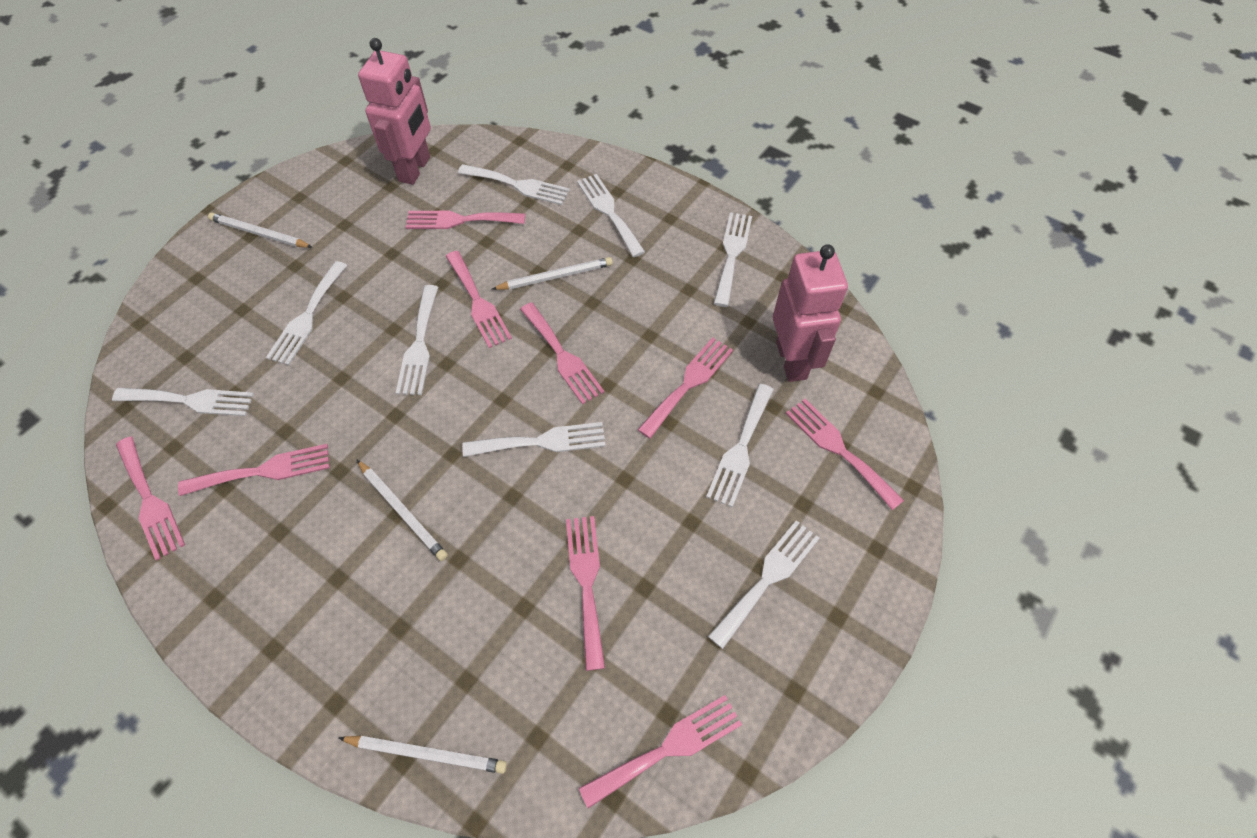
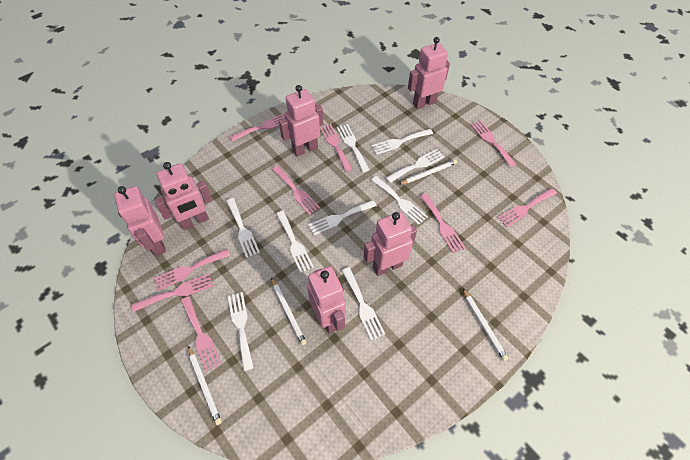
pink robot: 2 -> 6

